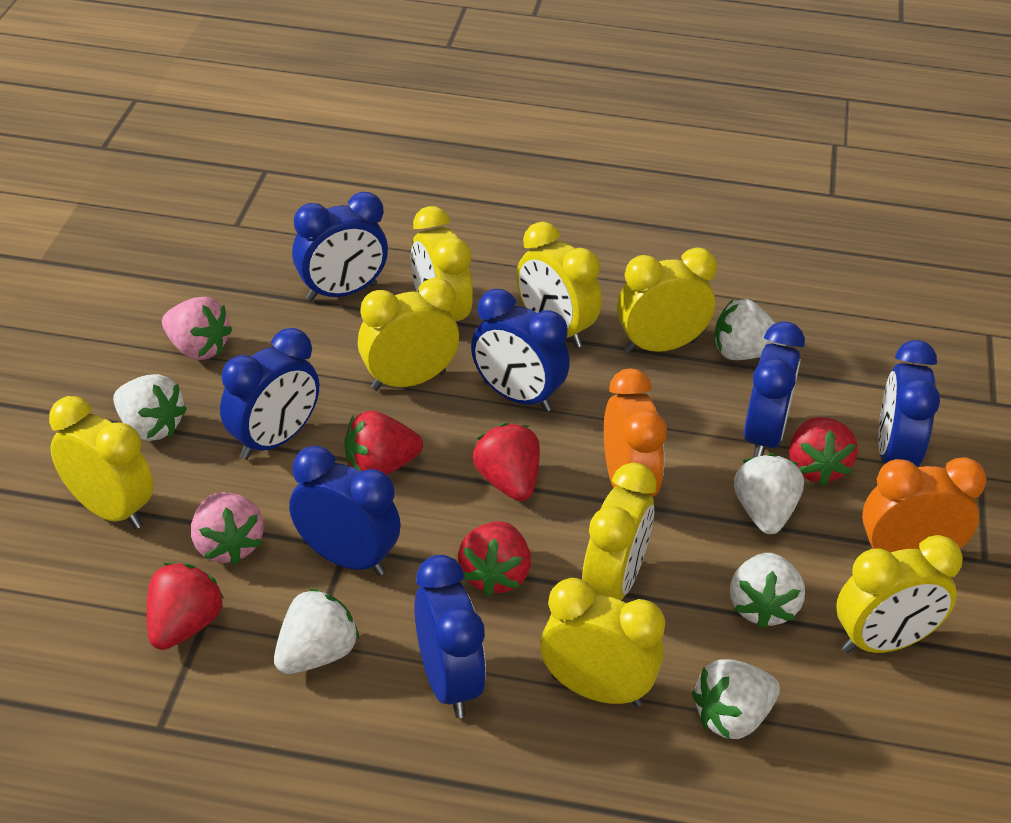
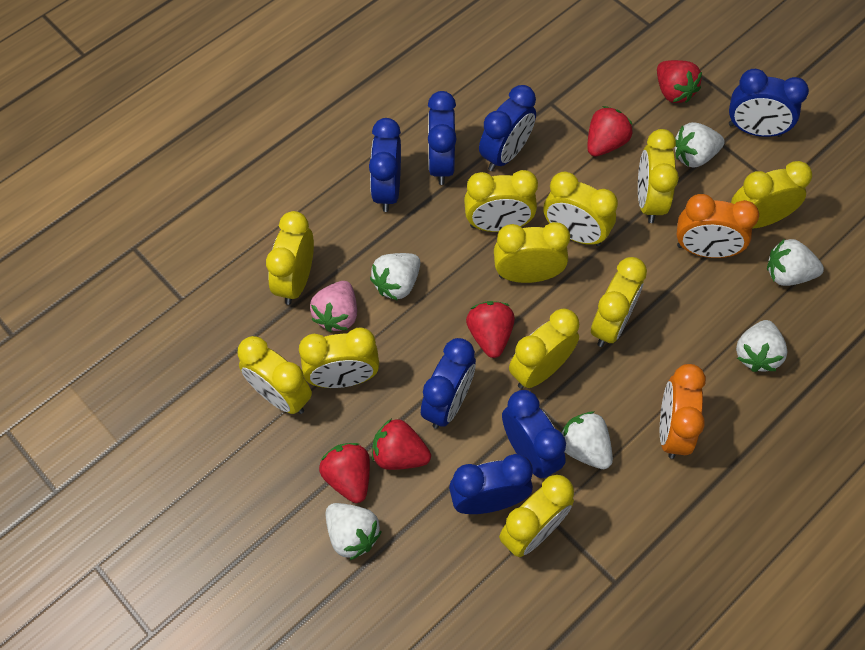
pink strawberry: 2 -> 1
yellow clock: 8 -> 11

